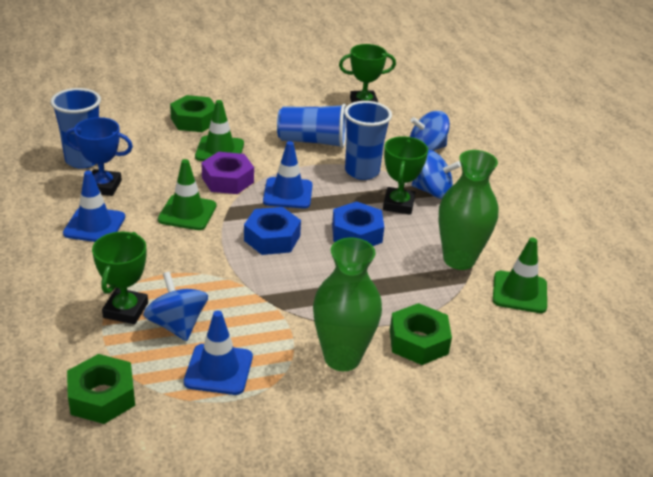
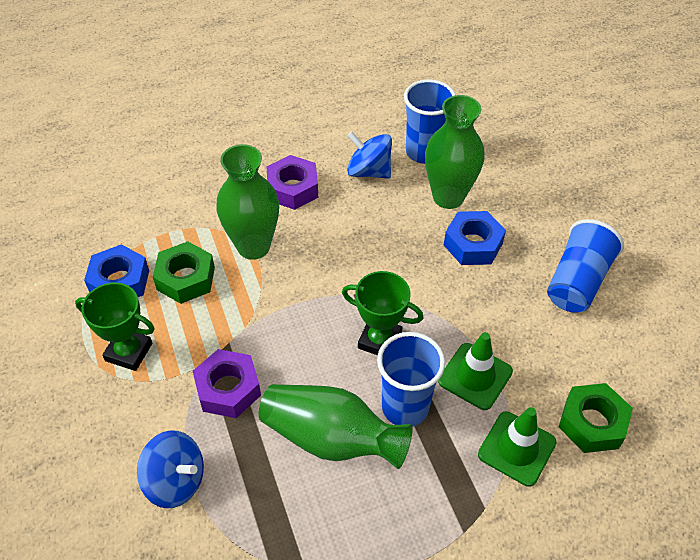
blue spinning top: 3 -> 2
blue traffic cone: 3 -> 0
blue trophy: 1 -> 0
green nut: 3 -> 2
green traffic cone: 3 -> 2
green trophy: 3 -> 2
green vase: 2 -> 3
purple nut: 1 -> 2

